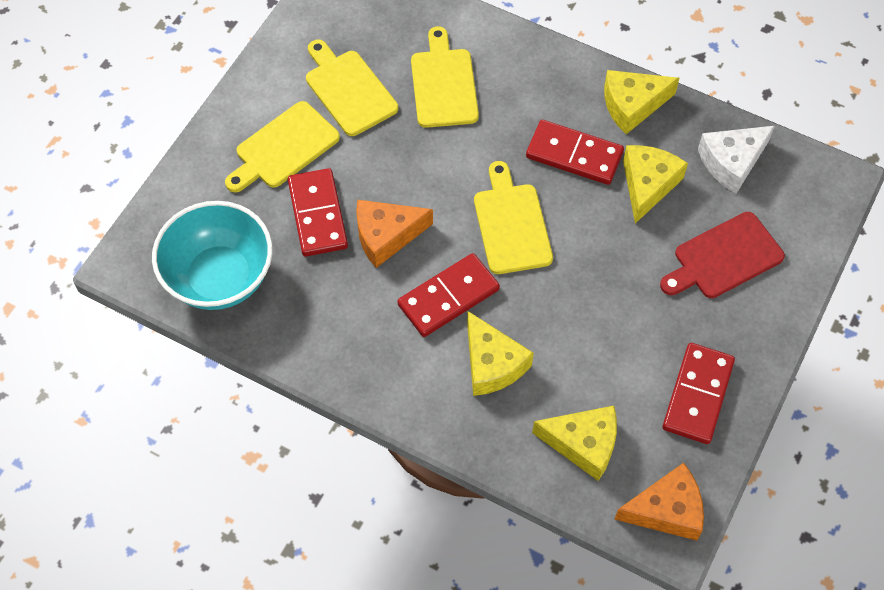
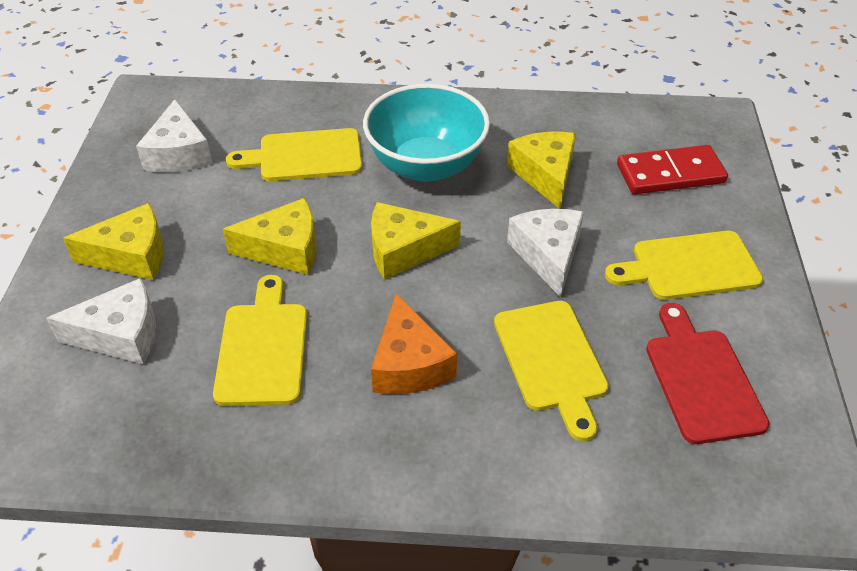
orange cheese: 2 -> 1
red domino: 4 -> 1
white cheese: 1 -> 3

